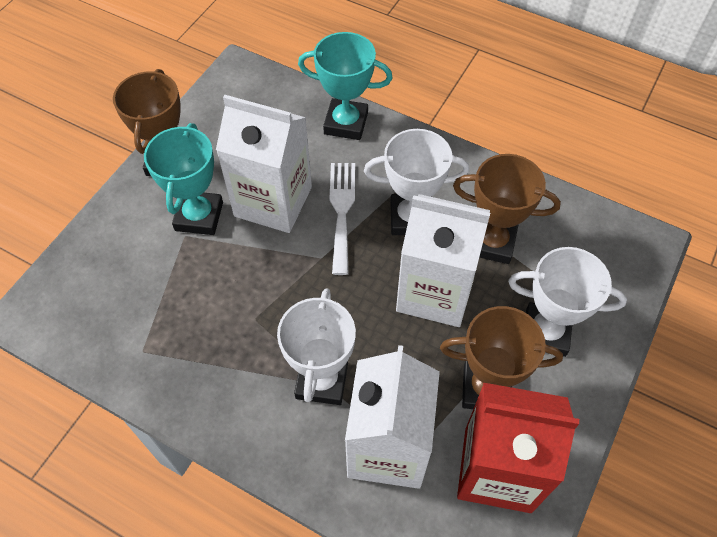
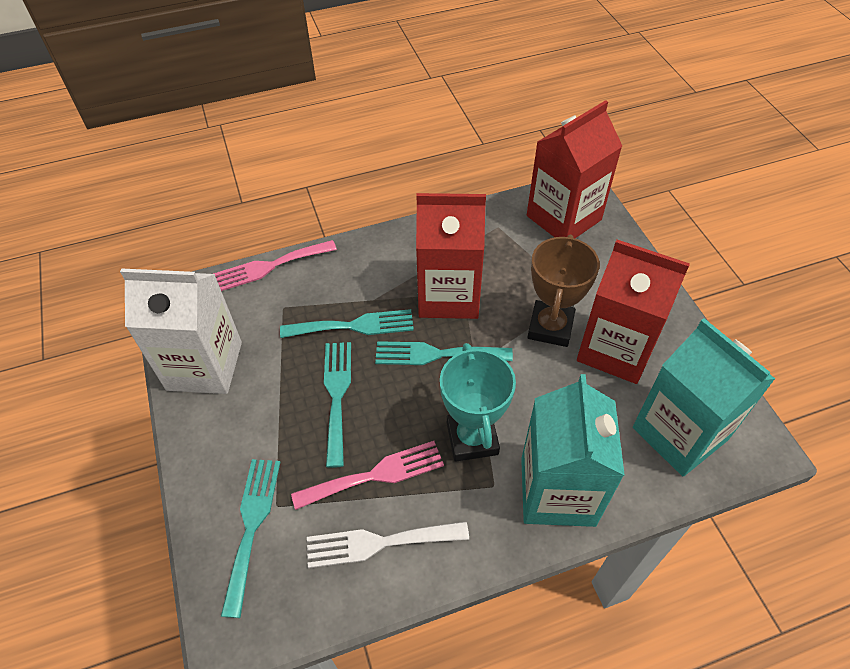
brown trophy: 3 -> 1
pink fork: 0 -> 2
red carton: 1 -> 3
turquoise carton: 0 -> 2
turquoise fork: 0 -> 4
turquoise trophy: 2 -> 1
white carton: 3 -> 1
white trophy: 3 -> 0

